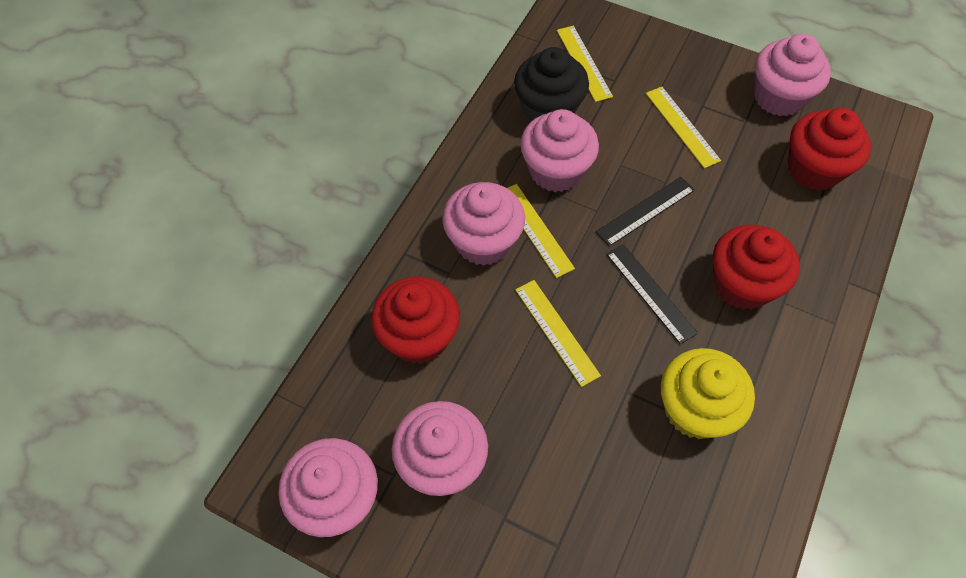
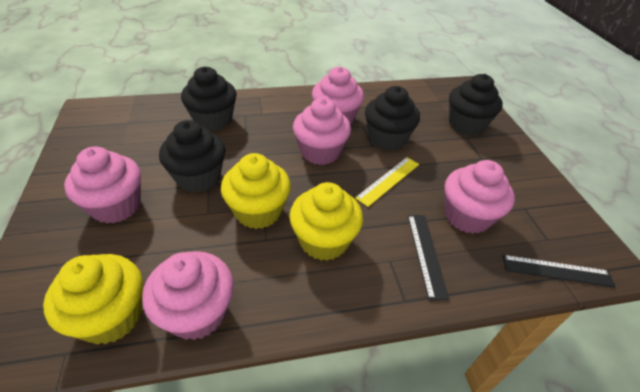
black cupcake: 1 -> 4
red cupcake: 3 -> 0
yellow cupcake: 1 -> 3
yellow ruler: 4 -> 1

